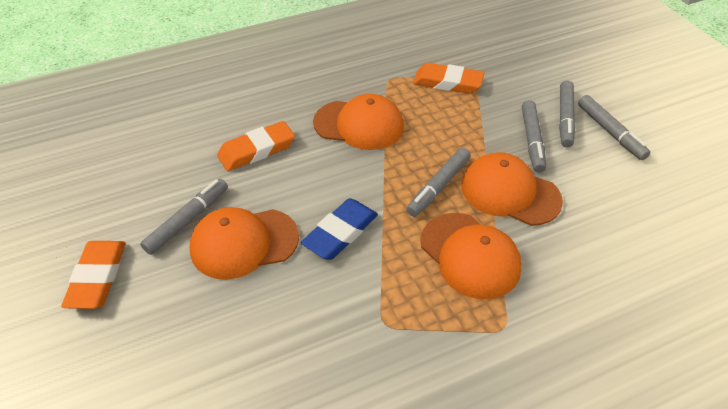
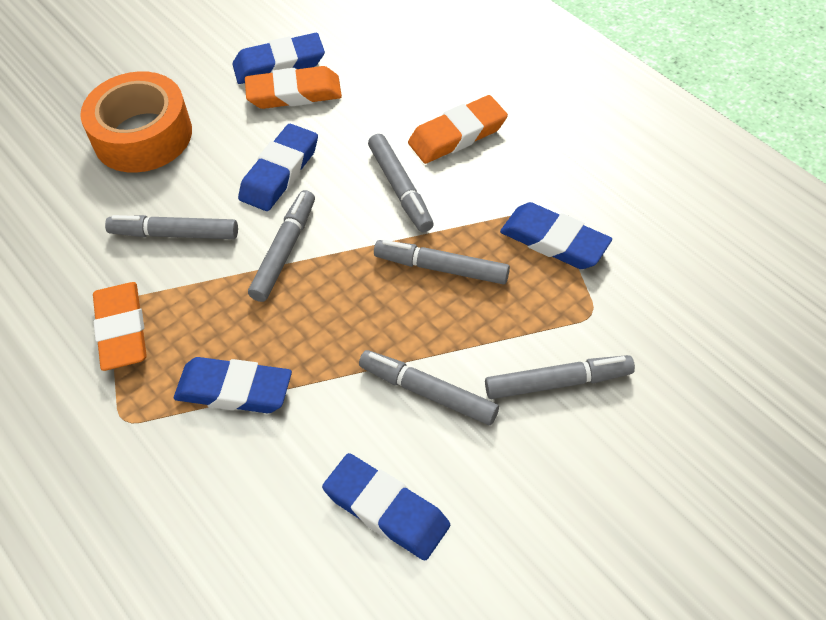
blue eraser: 1 -> 5
grey marker: 5 -> 6
orange cap: 4 -> 0
orange tape: 0 -> 1

